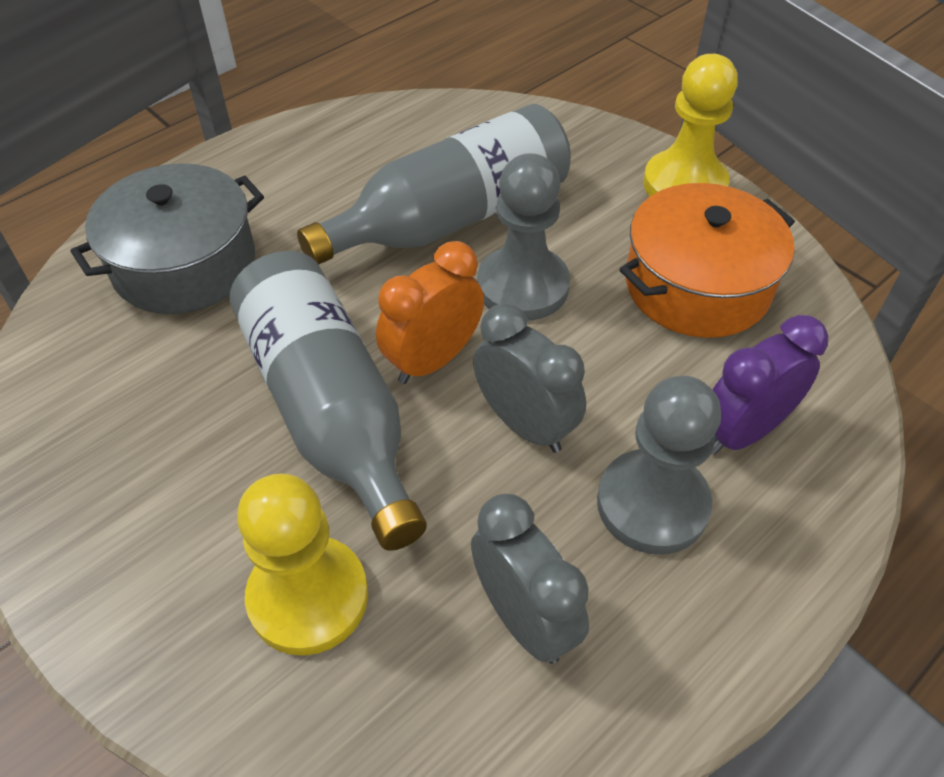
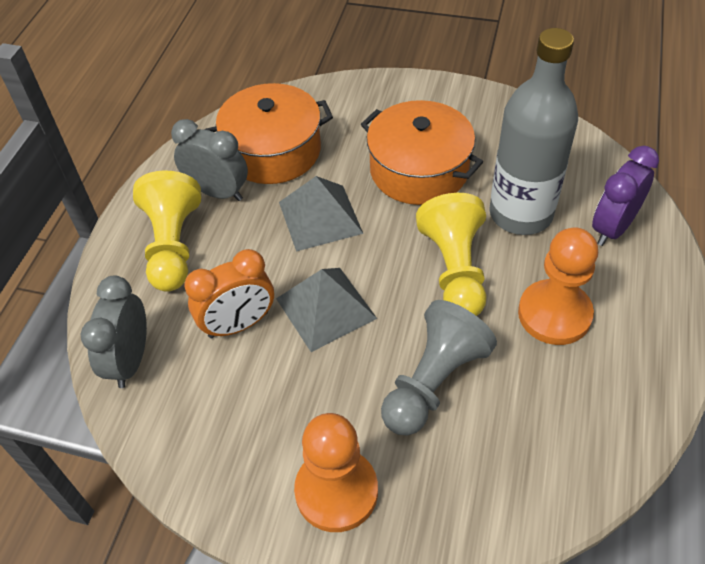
grey bottle: 2 -> 1
grey pawn: 2 -> 1
grey pot: 1 -> 0
grey pyramid: 0 -> 2
orange pawn: 0 -> 2
orange pot: 1 -> 2

